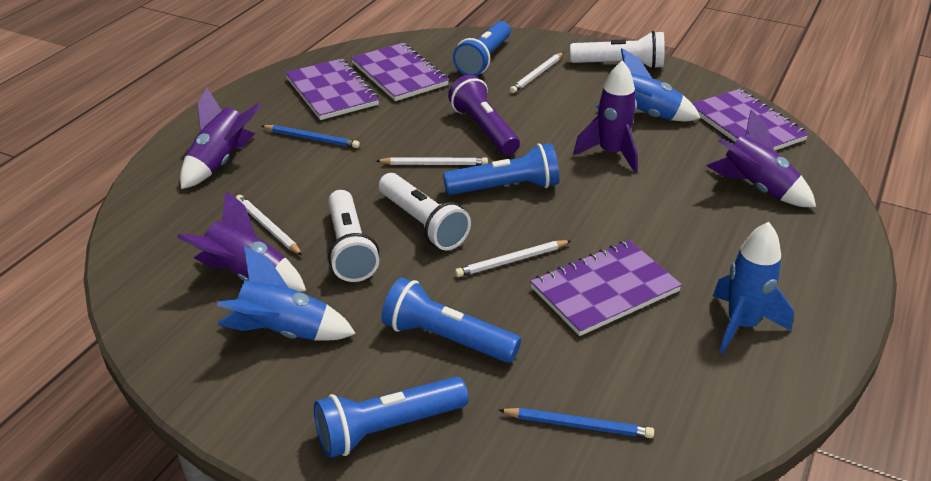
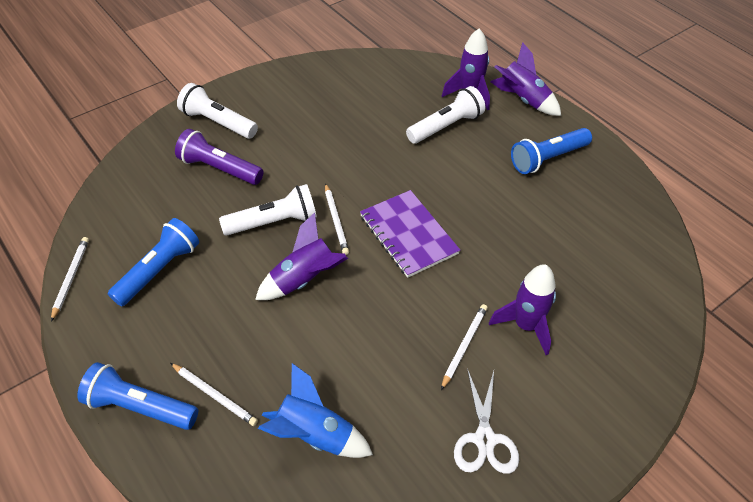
blue flashlight: 4 -> 3
blue pencil: 2 -> 0
blue rocket: 3 -> 1
purple notebook: 4 -> 1
white scissors: 0 -> 1

